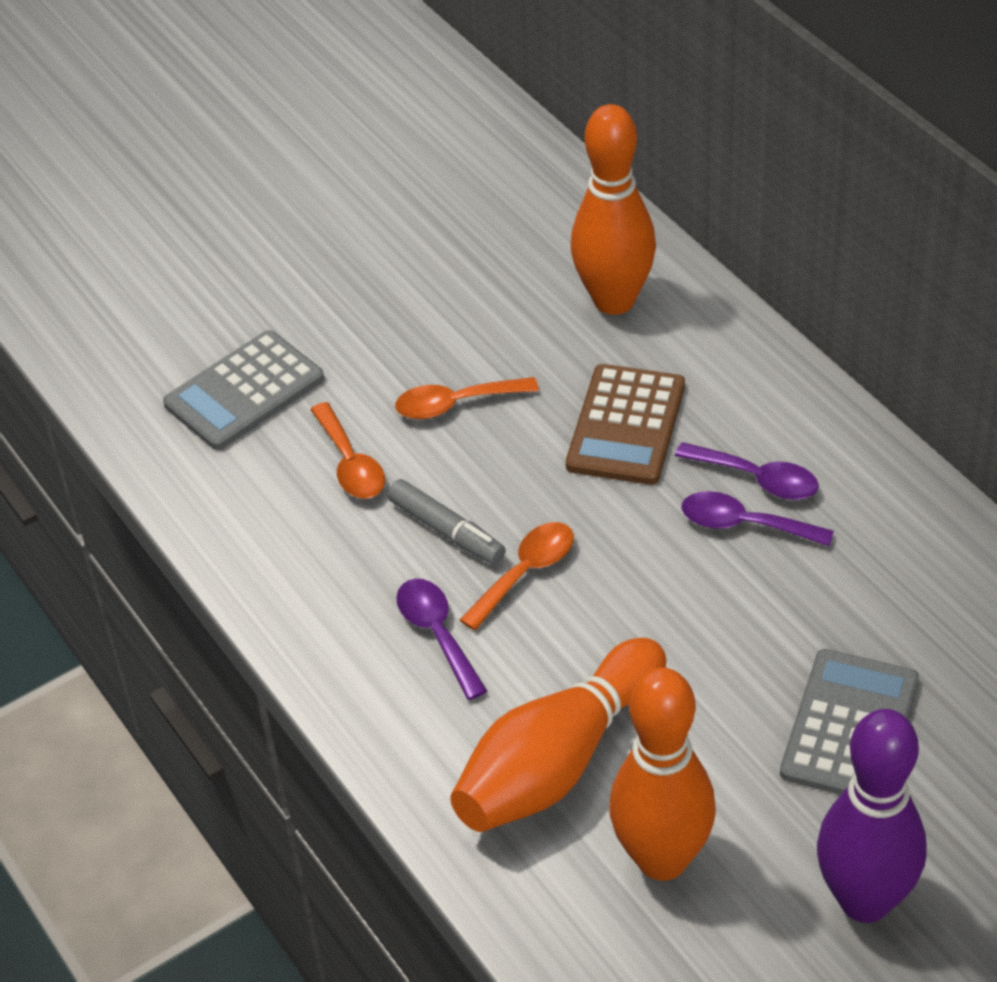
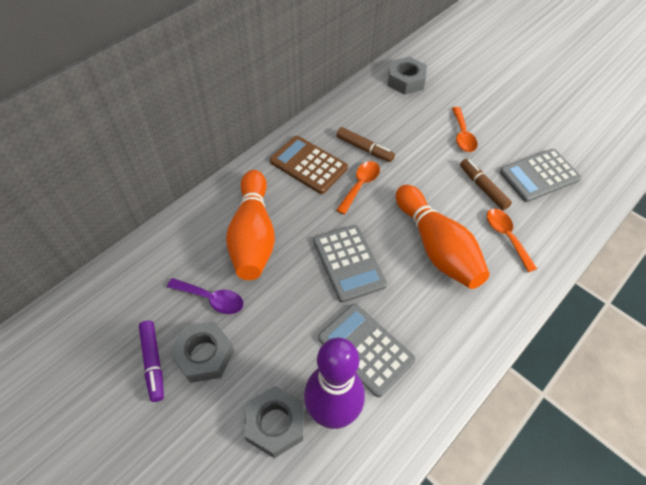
brown marker: 0 -> 2
grey calculator: 2 -> 3
grey marker: 1 -> 0
grey nut: 0 -> 3
orange bowling pin: 3 -> 2
purple marker: 0 -> 1
purple spoon: 3 -> 1

